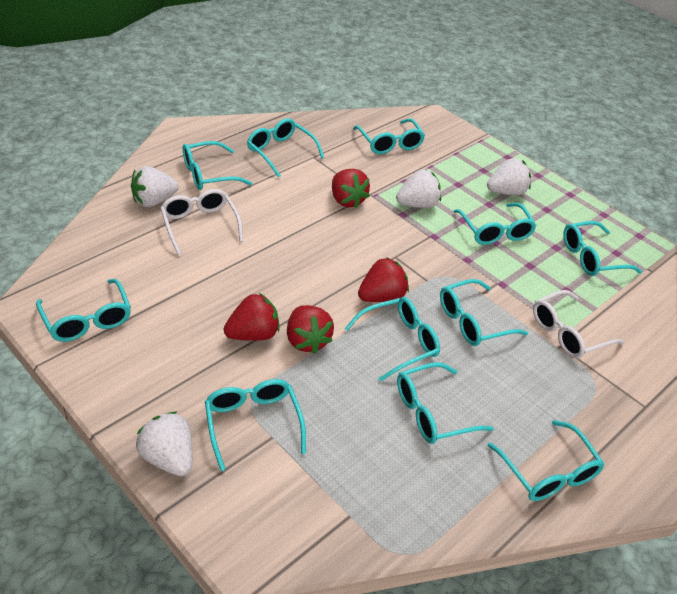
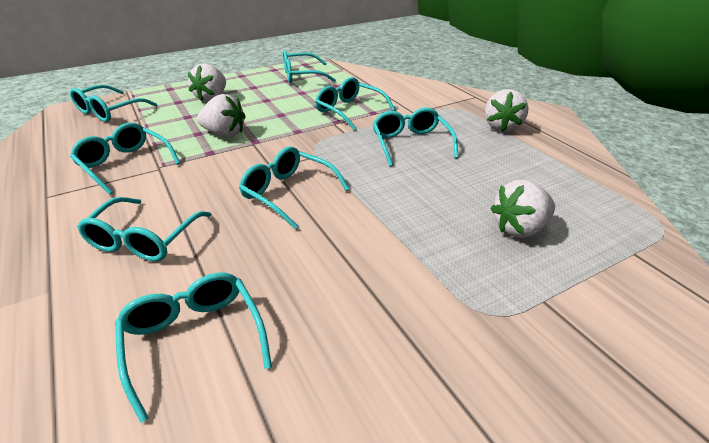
red strawberry: 4 -> 0
turquoise glasses: 11 -> 8
white glasses: 2 -> 0

